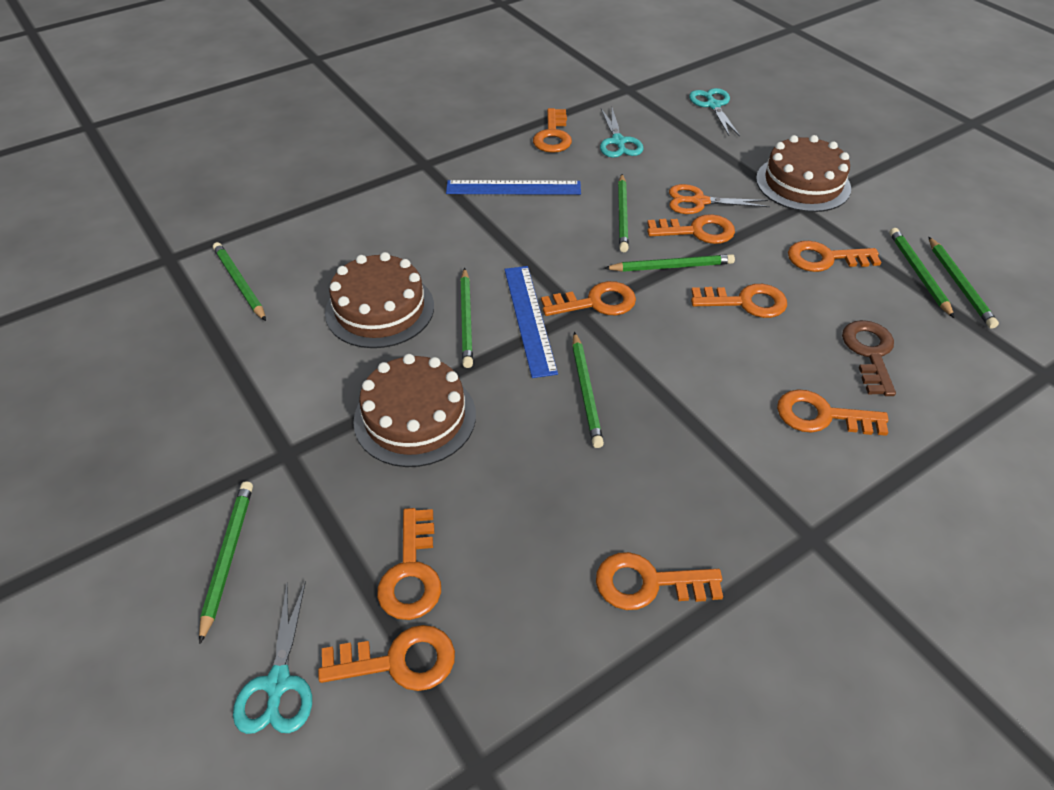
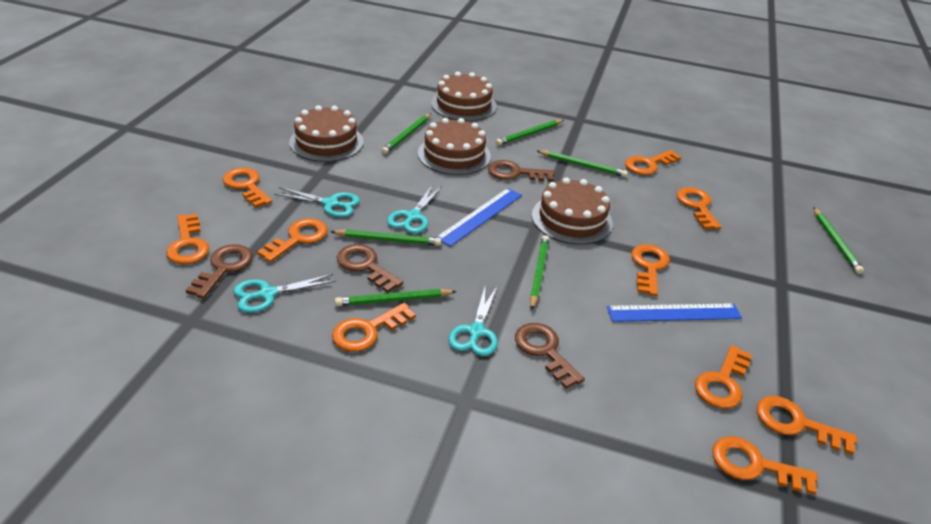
brown cake: 3 -> 4
brown key: 1 -> 4
green pencil: 8 -> 7
orange key: 9 -> 10
orange scissors: 1 -> 0
turquoise scissors: 3 -> 4

